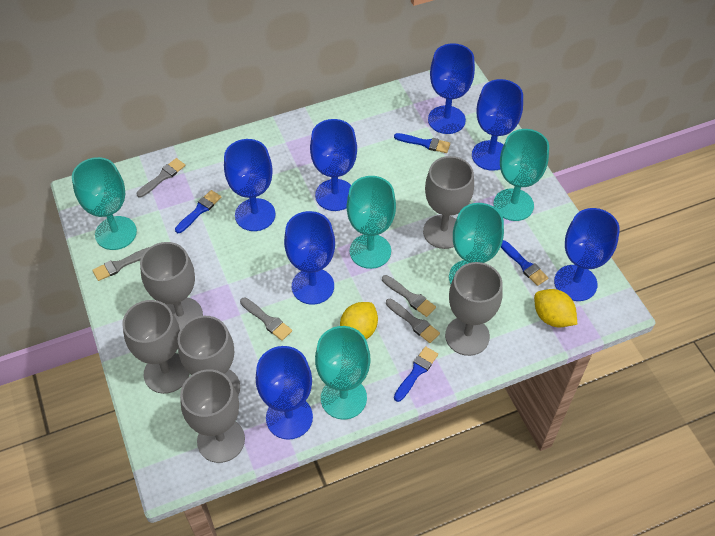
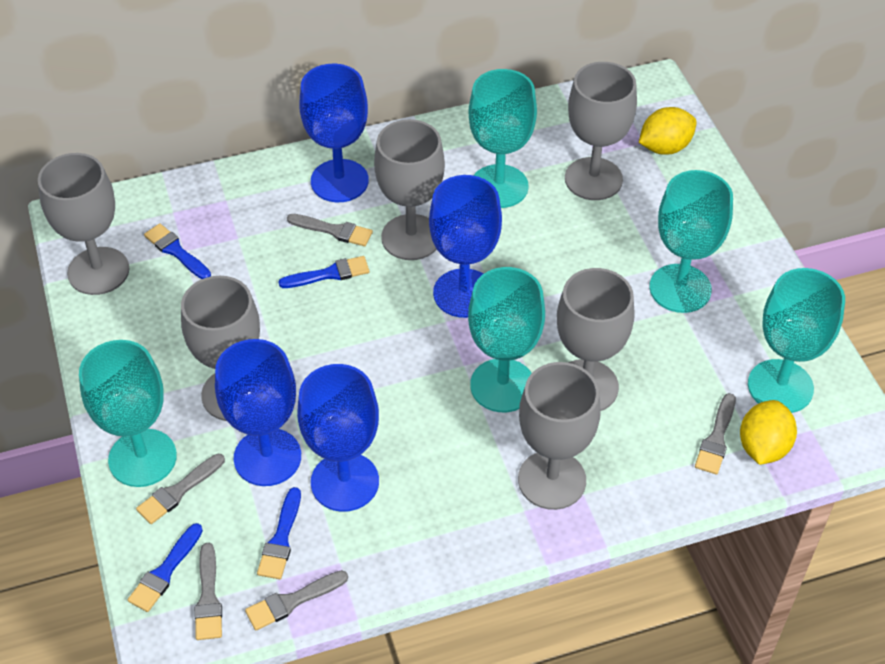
blue goblet: 7 -> 4

